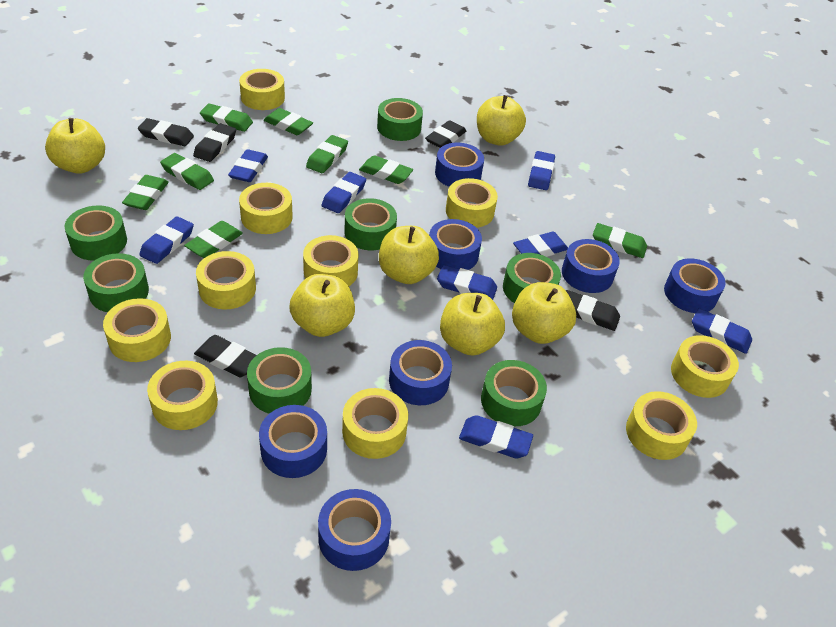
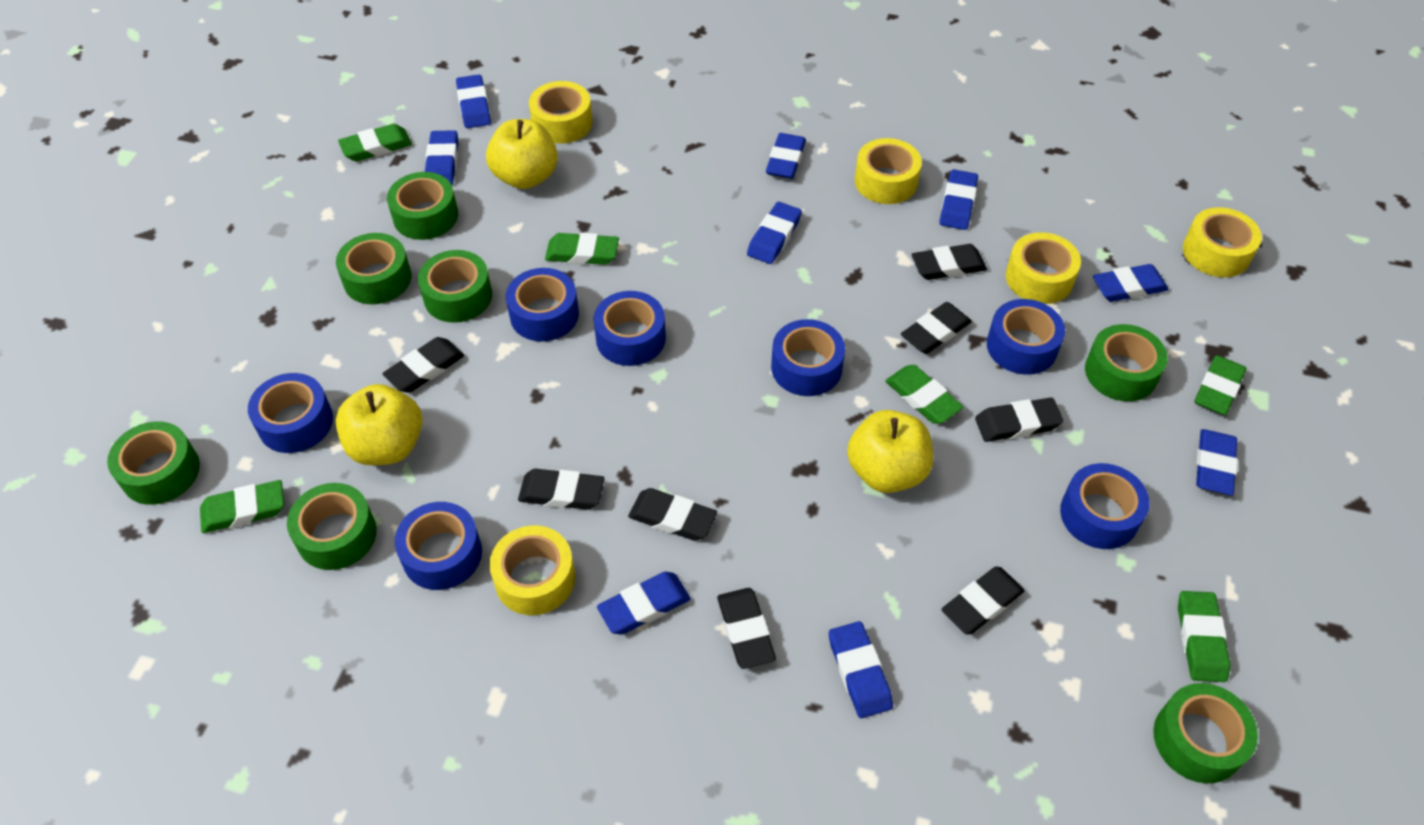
black eraser: 5 -> 8
blue eraser: 8 -> 9
green eraser: 8 -> 6
yellow apple: 6 -> 3
yellow tape: 10 -> 5

